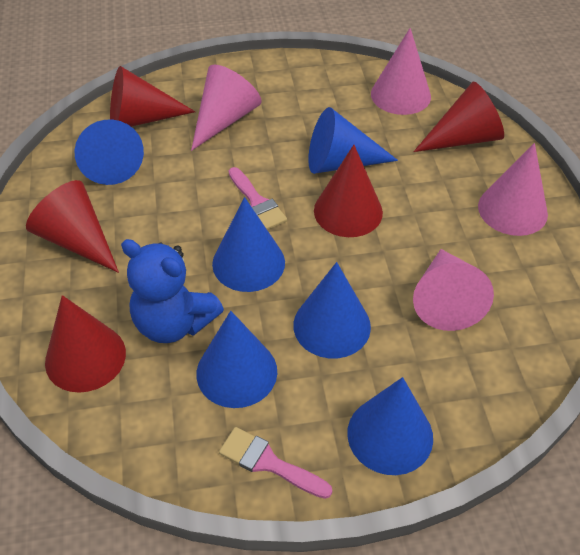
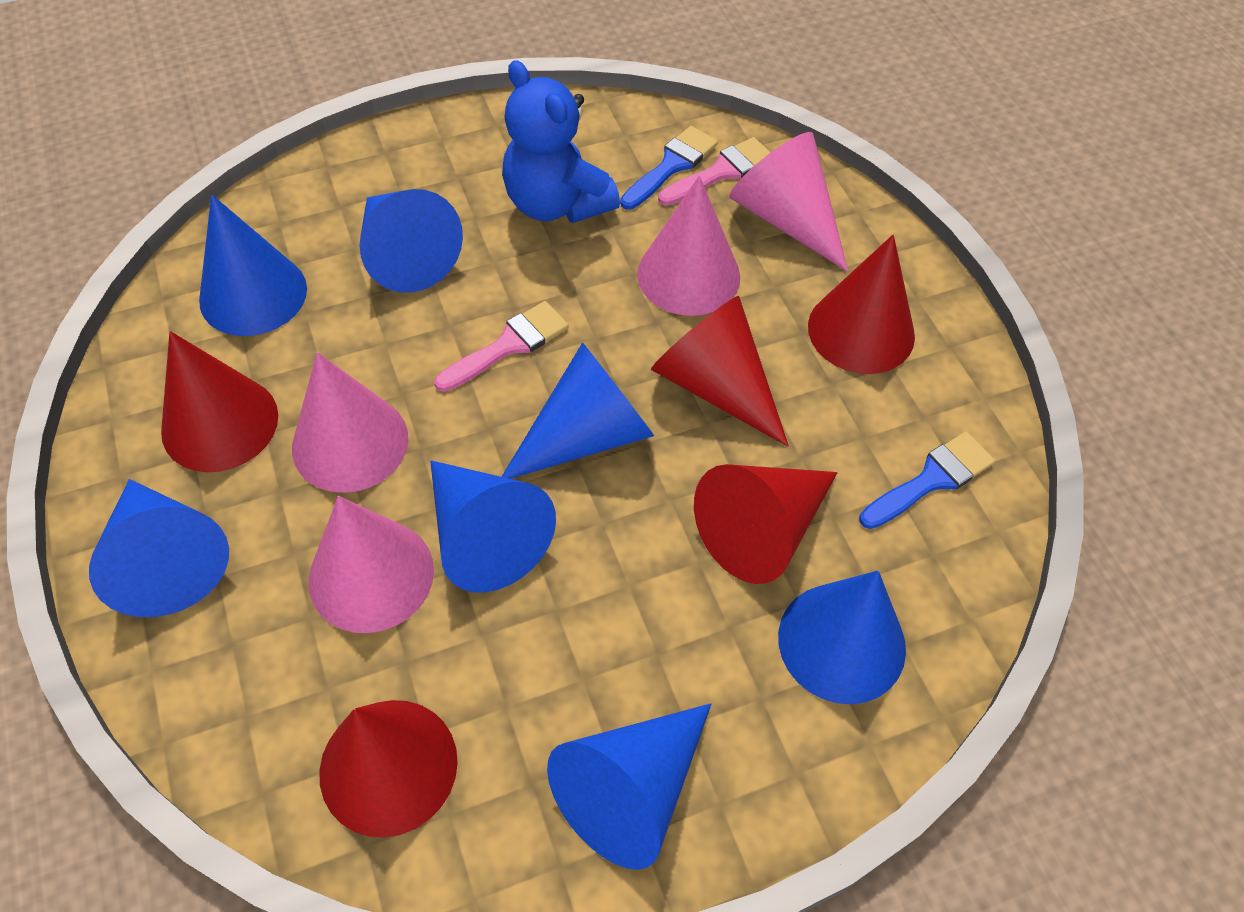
blue brush: 0 -> 2
blue cone: 6 -> 7

